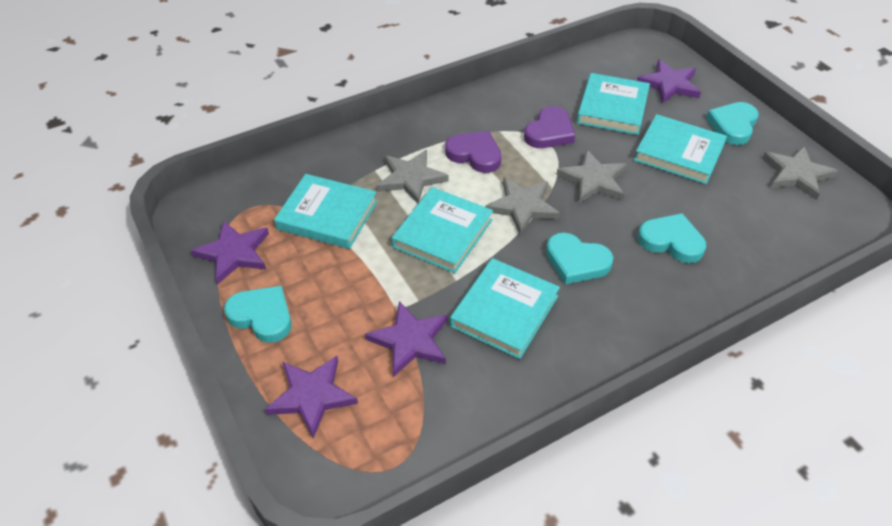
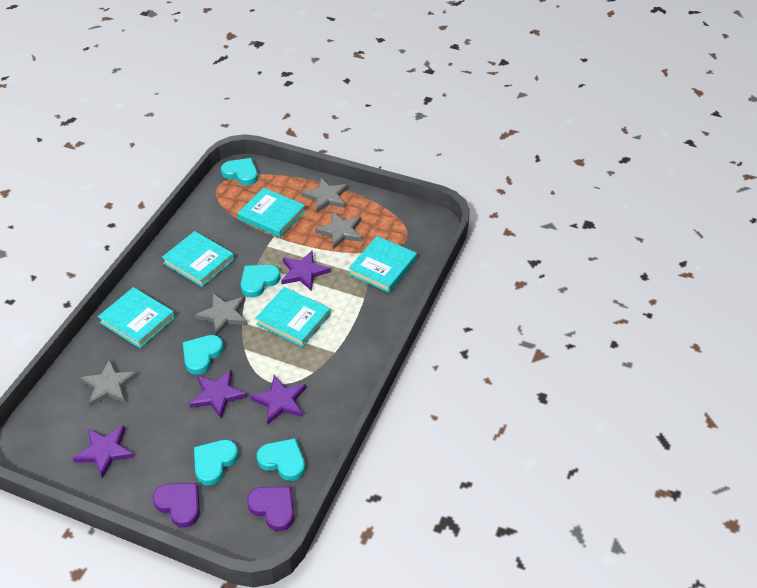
turquoise heart: 4 -> 5

